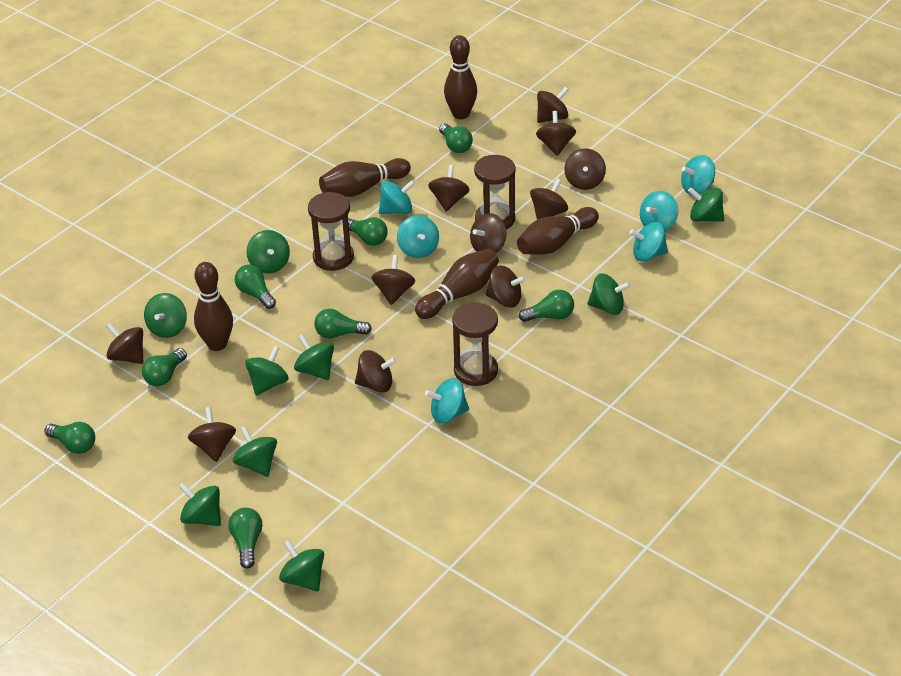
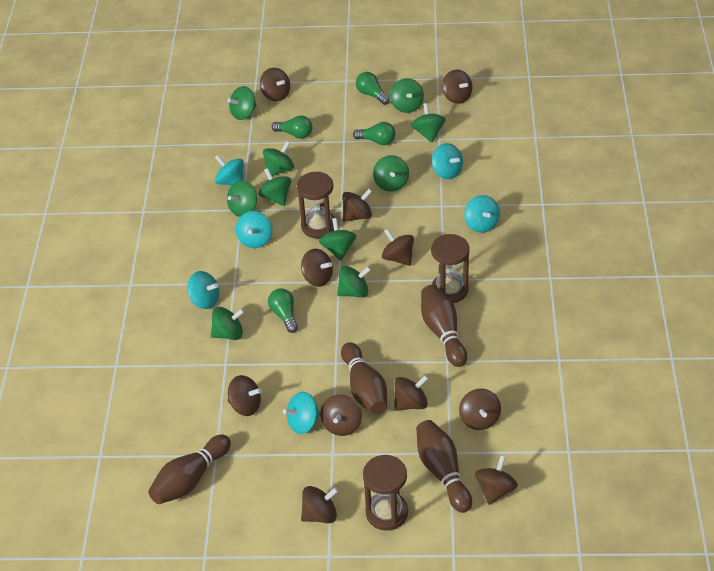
brown bowling pin: 5 -> 4
green light bulb: 8 -> 4
green spinning top: 9 -> 10

